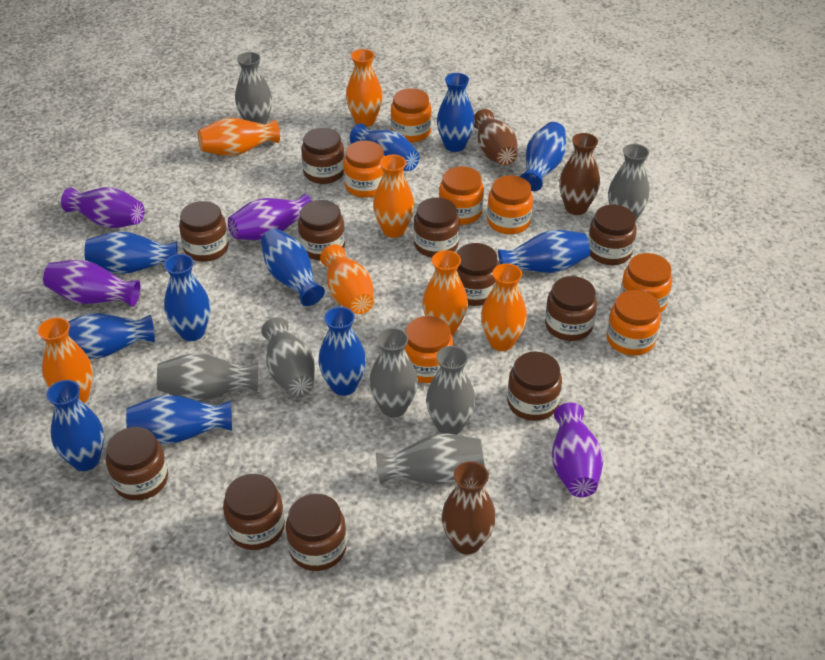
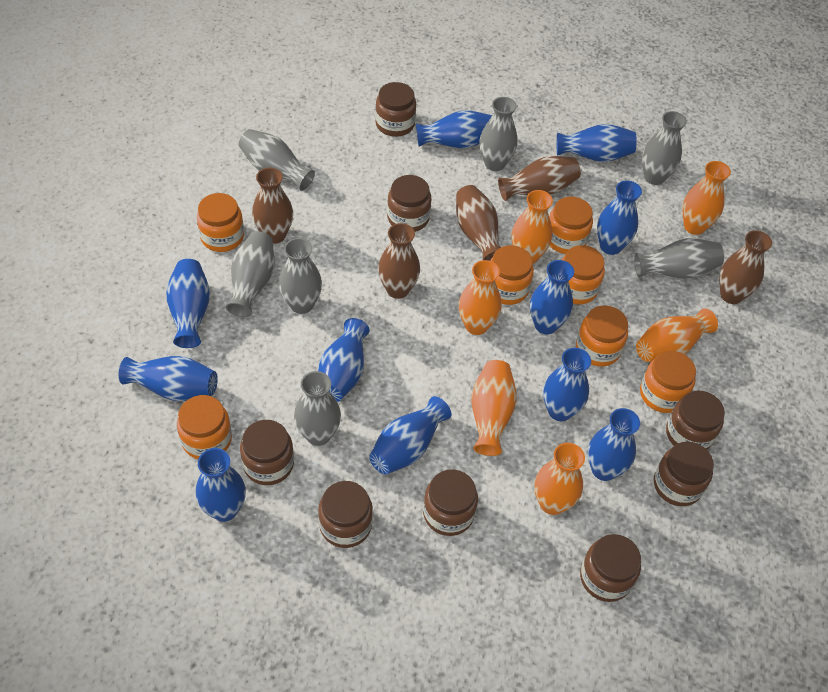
brown jar: 11 -> 8
brown vase: 3 -> 5
orange vase: 7 -> 6
purple vase: 4 -> 0

